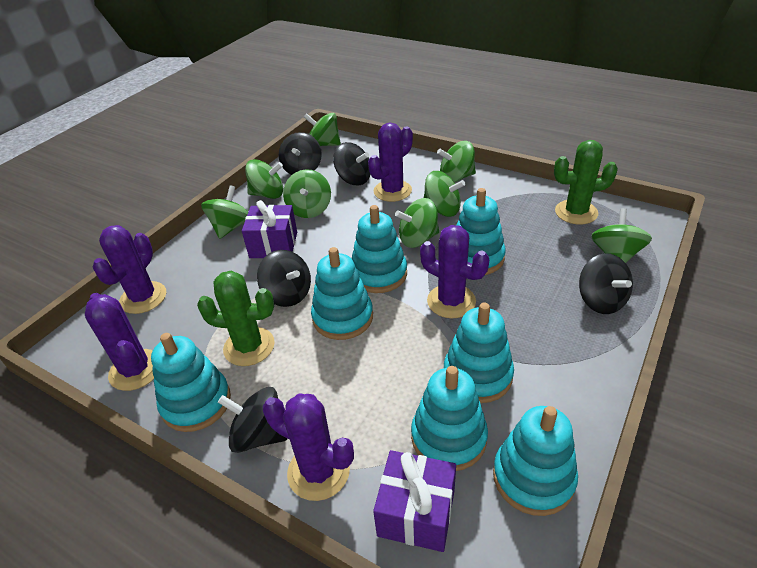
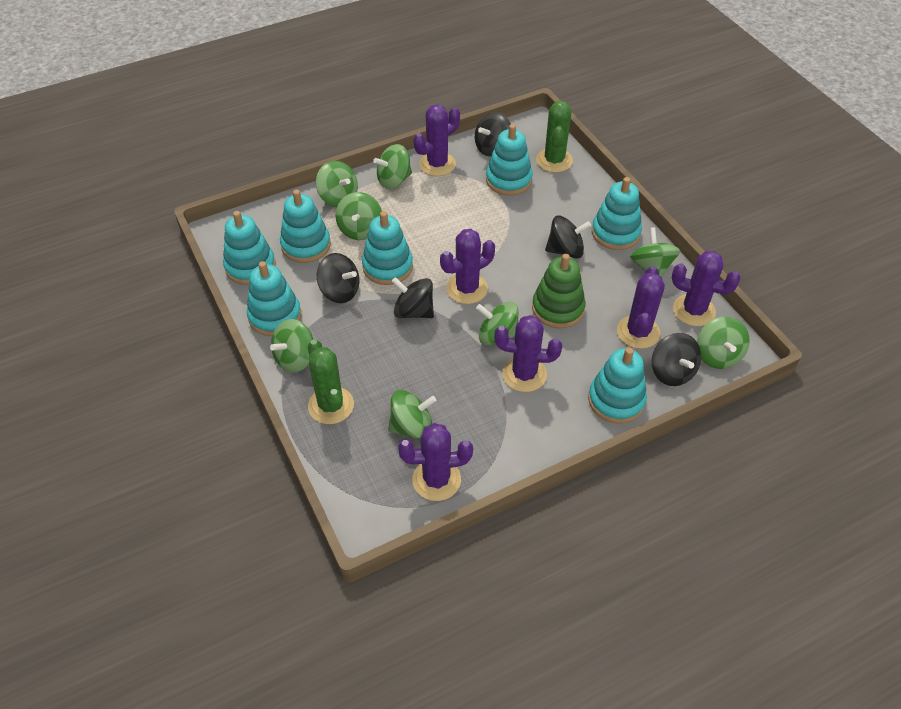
green stacking toy: 0 -> 1
purple cactus: 5 -> 6
purple gift: 2 -> 0

